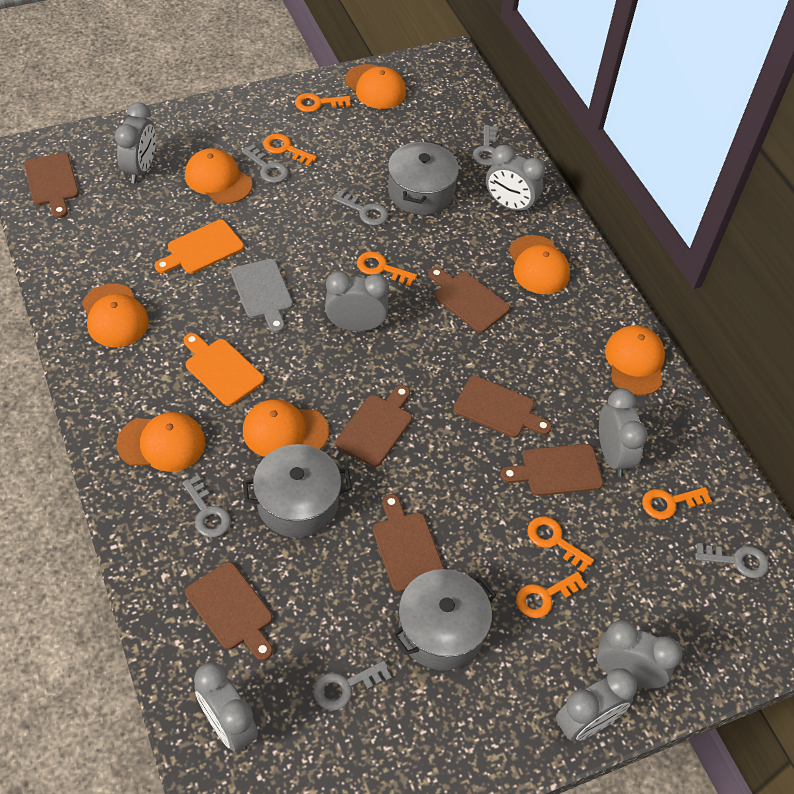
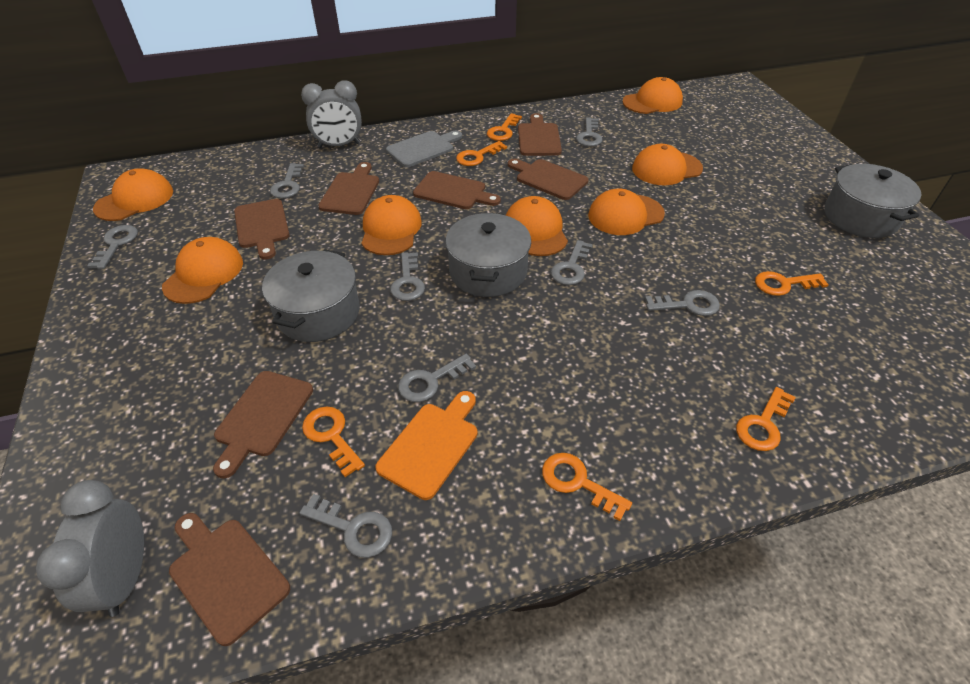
grey clock: 7 -> 2
grey key: 6 -> 8
orange cutting board: 2 -> 1

